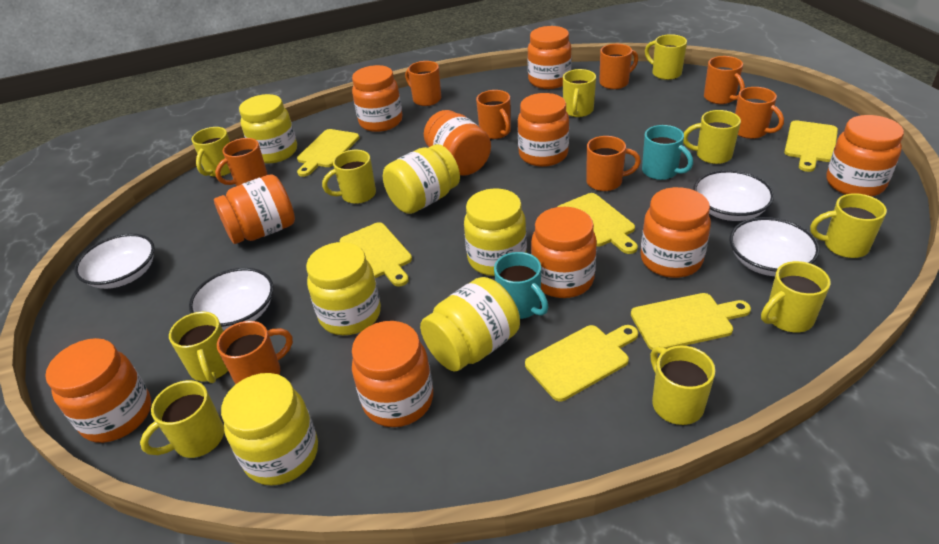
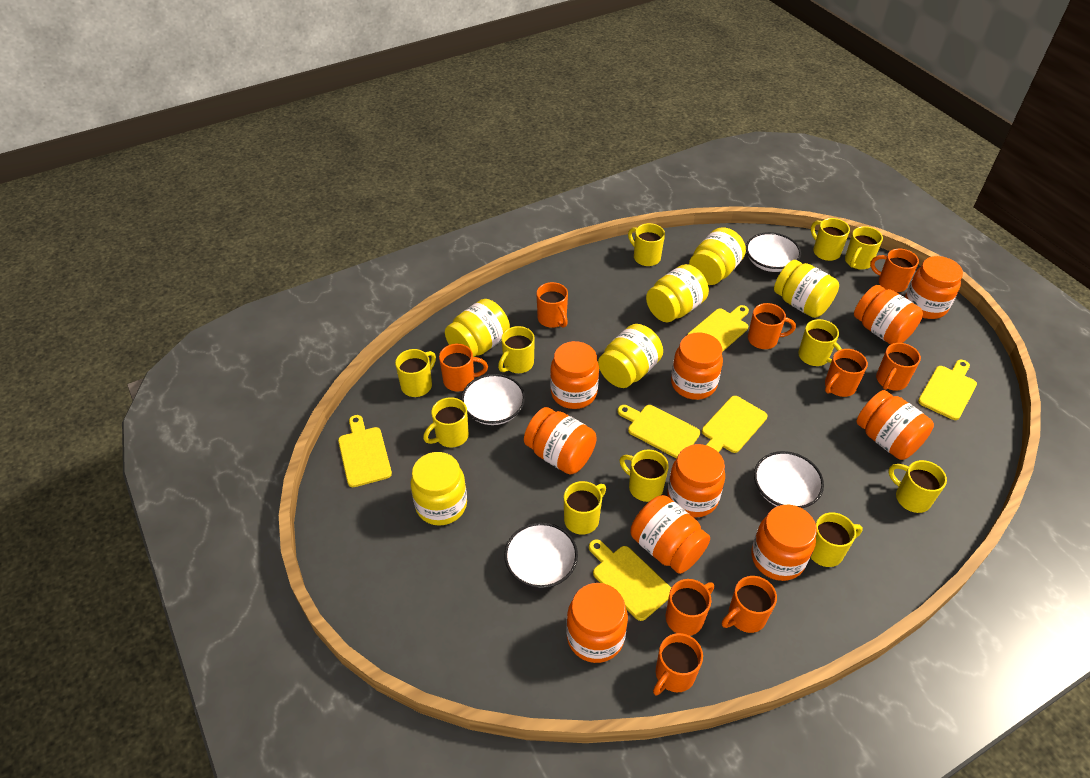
orange mug: 8 -> 9
turquoise mug: 2 -> 0
yellow mug: 10 -> 11

